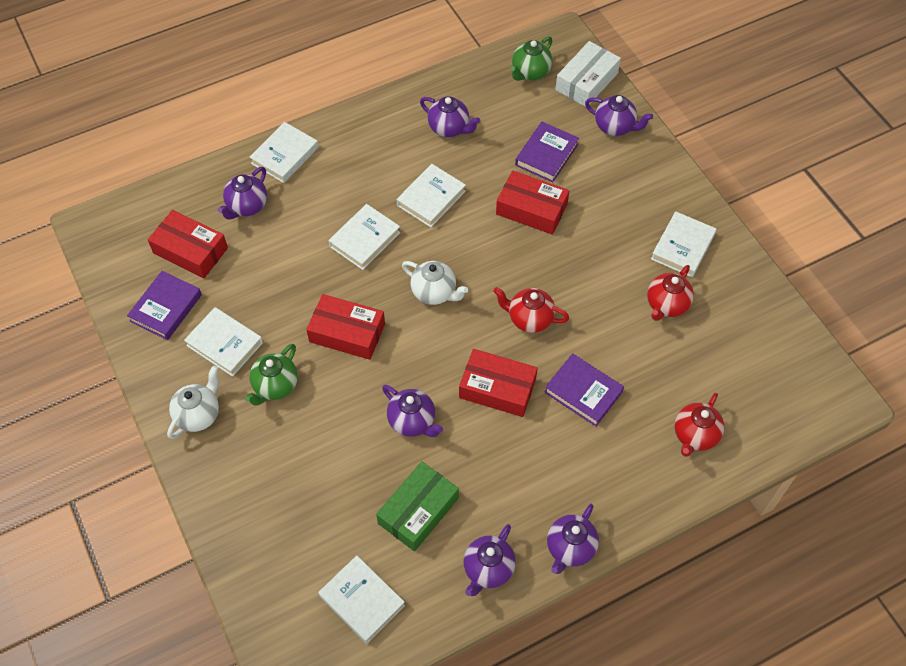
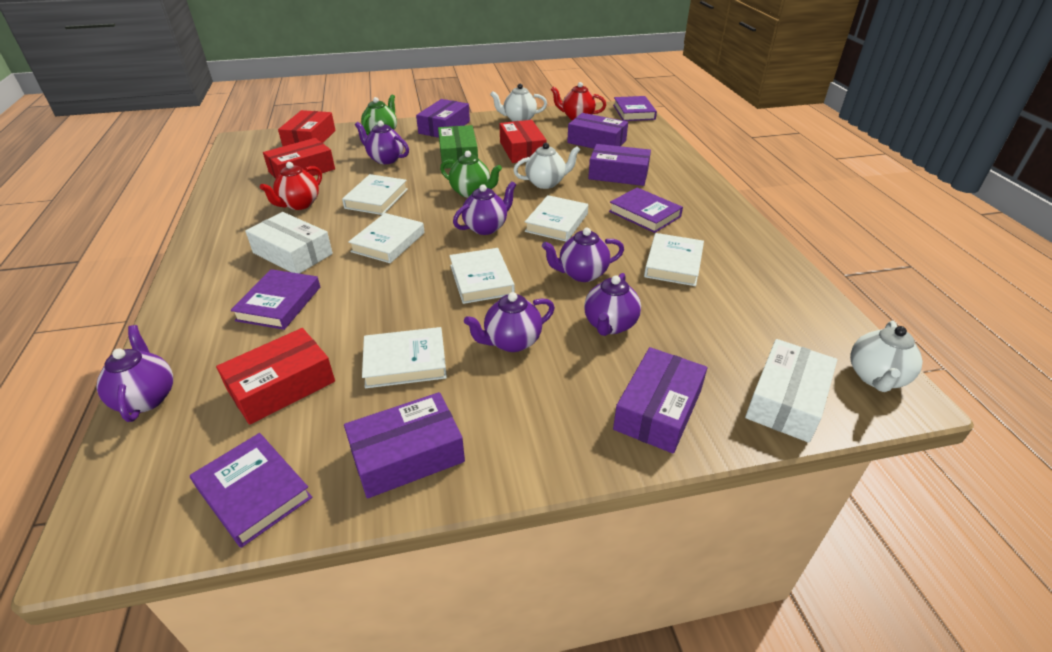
purple book: 3 -> 4
purple box: 0 -> 5
red teapot: 3 -> 2
white box: 1 -> 2
white teapot: 2 -> 3

